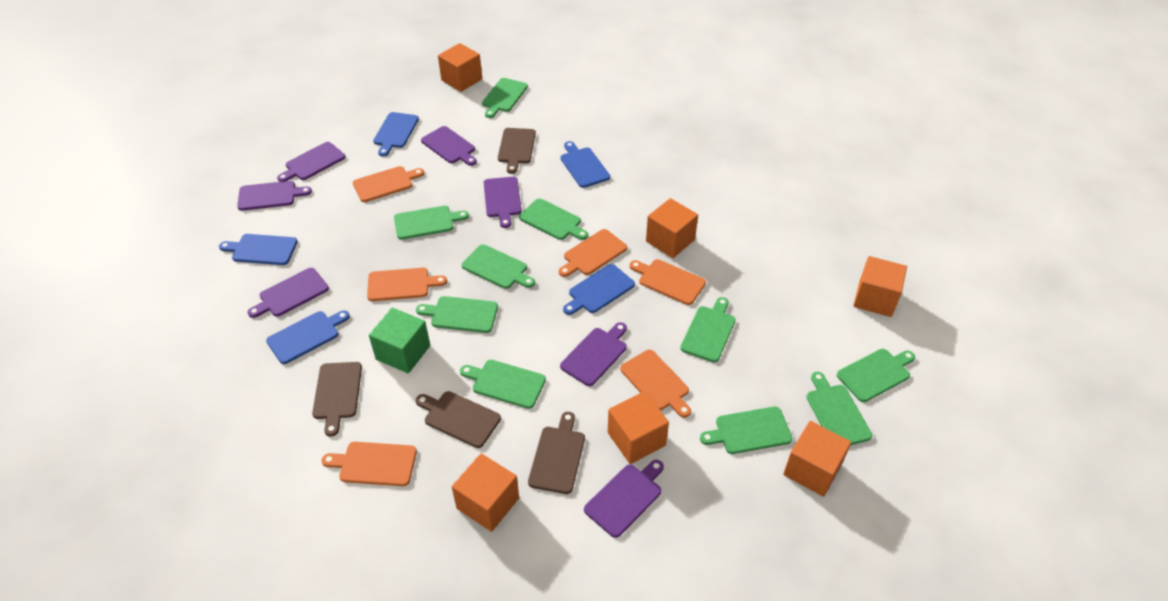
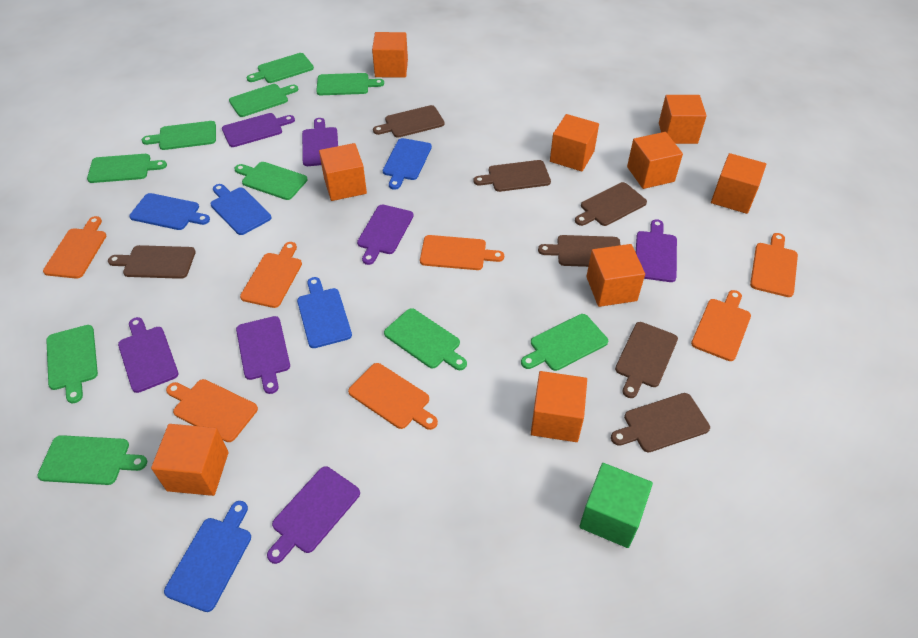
brown cutting board: 4 -> 7
orange cube: 6 -> 9
orange cutting board: 6 -> 7

